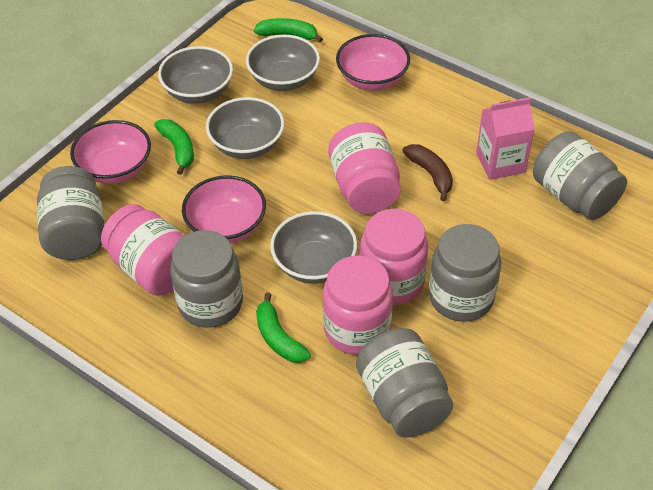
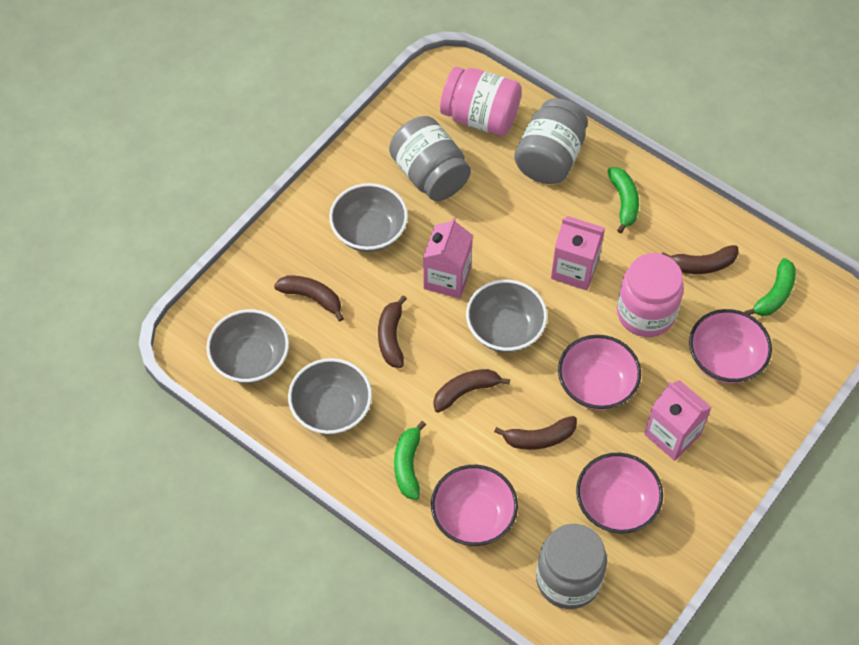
brown banana: 1 -> 5
grey jar: 5 -> 3
pink bowl: 3 -> 4
pink carton: 1 -> 3
pink jar: 4 -> 2

